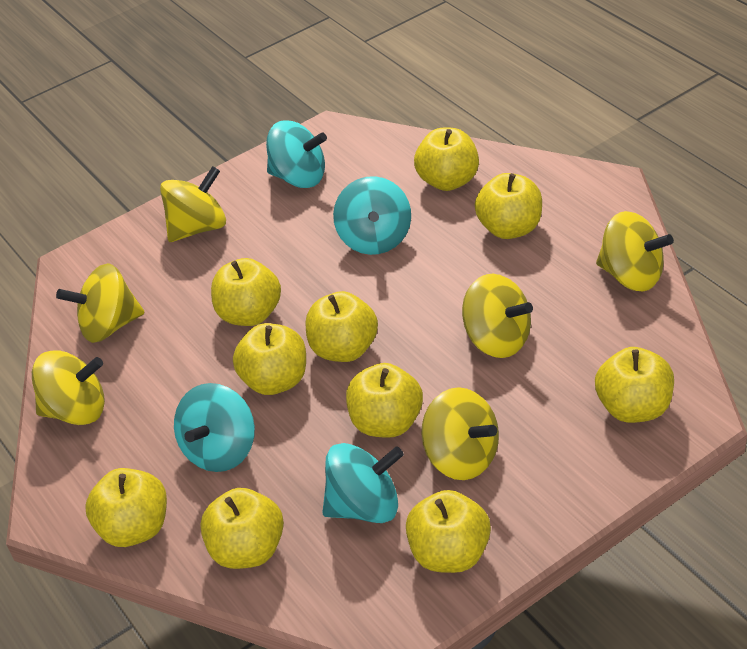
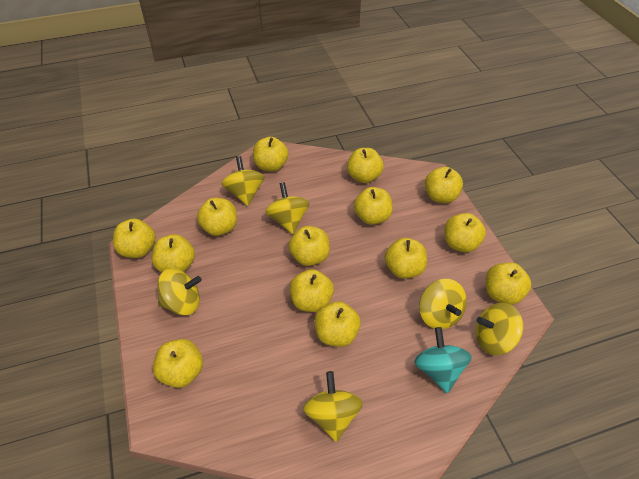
turquoise spinning top: 4 -> 1
yellow apple: 10 -> 14

